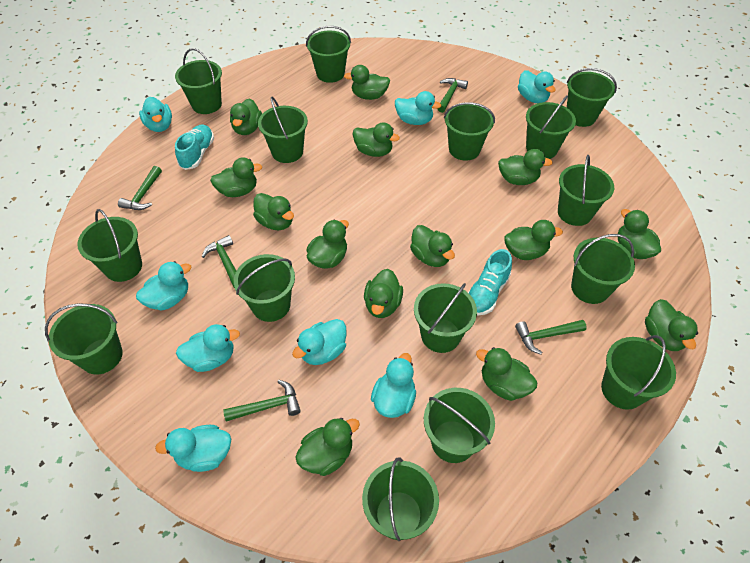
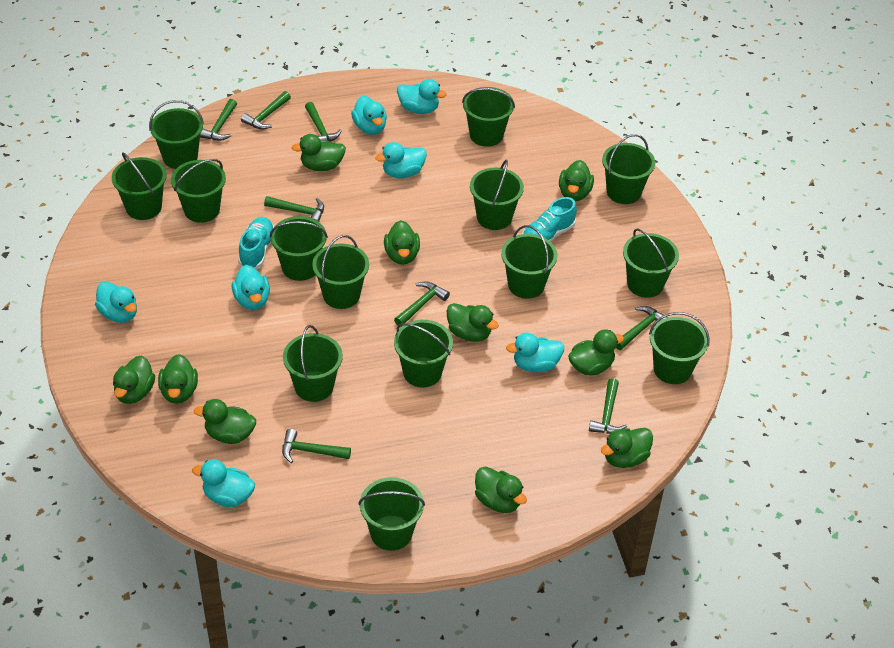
green bucket: 15 -> 14
green duck: 14 -> 10
green hammer: 5 -> 8
turquoise duck: 8 -> 7

